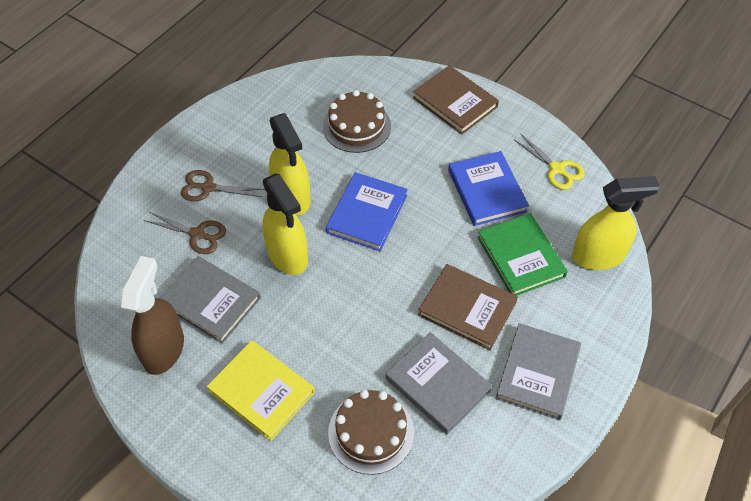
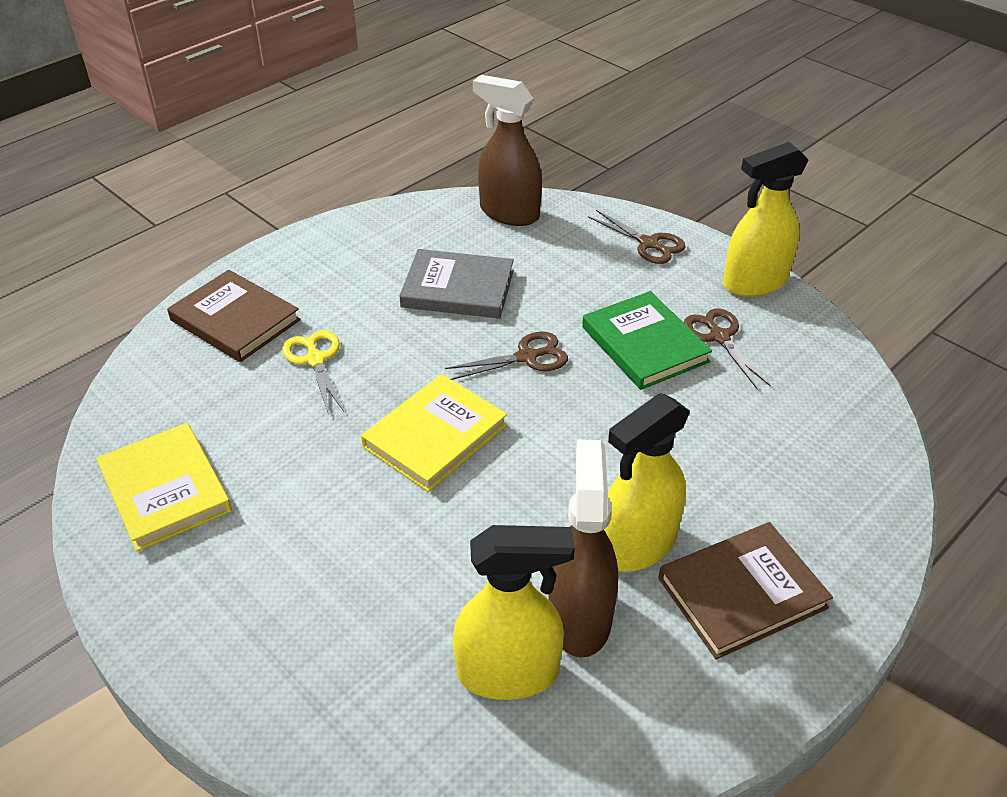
blue book: 2 -> 0
brown cake: 2 -> 0
brown scissors: 2 -> 3
brown spray bottle: 1 -> 2
grey book: 3 -> 1
yellow book: 1 -> 2

